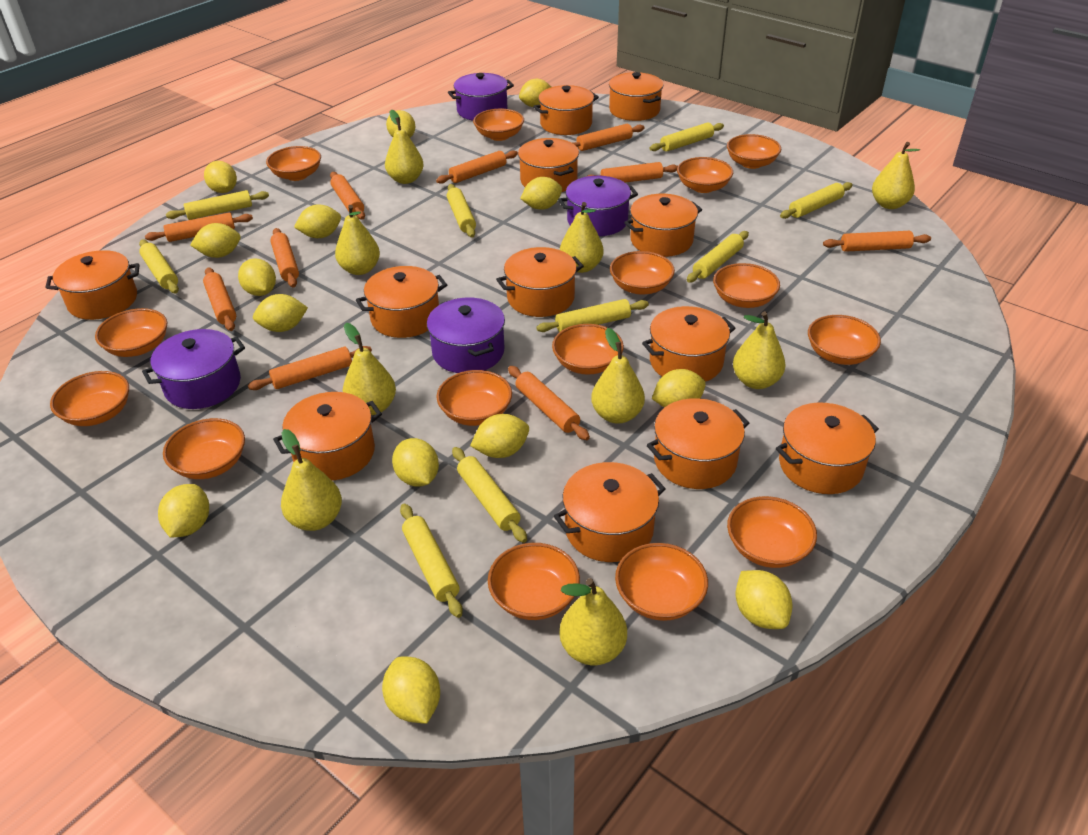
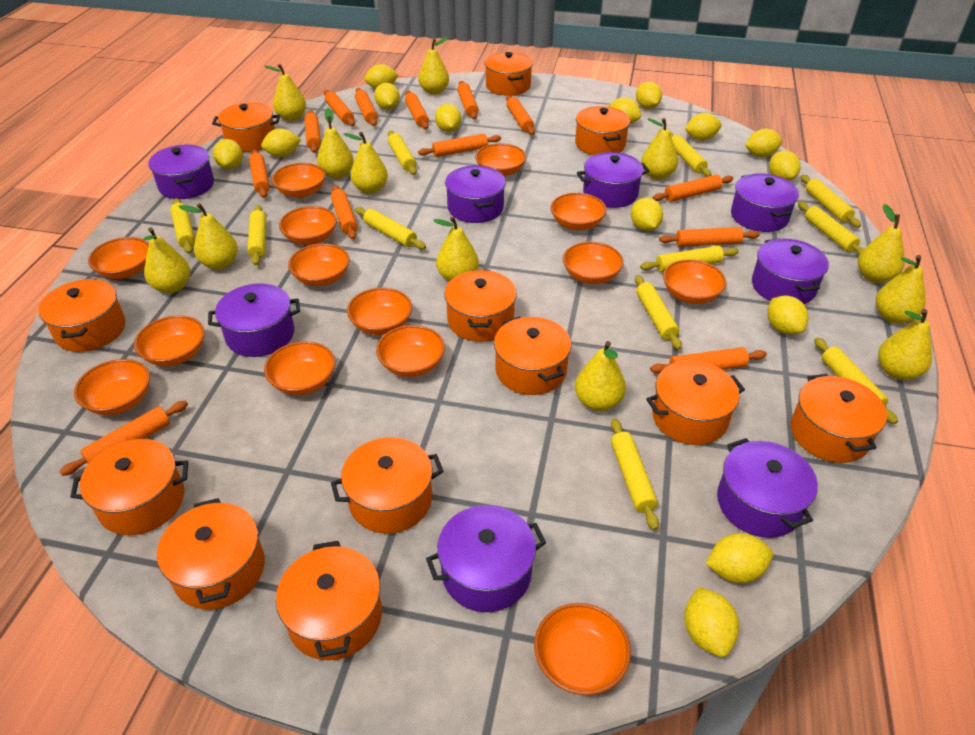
orange bowl: 15 -> 14
orange rolling pin: 10 -> 13
purple pot: 4 -> 8
yellow pear: 9 -> 12
yellow rolling pin: 9 -> 11

